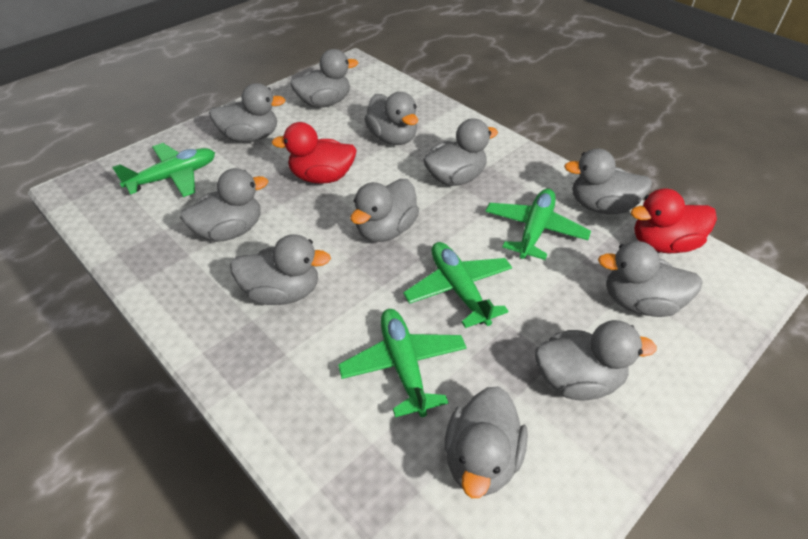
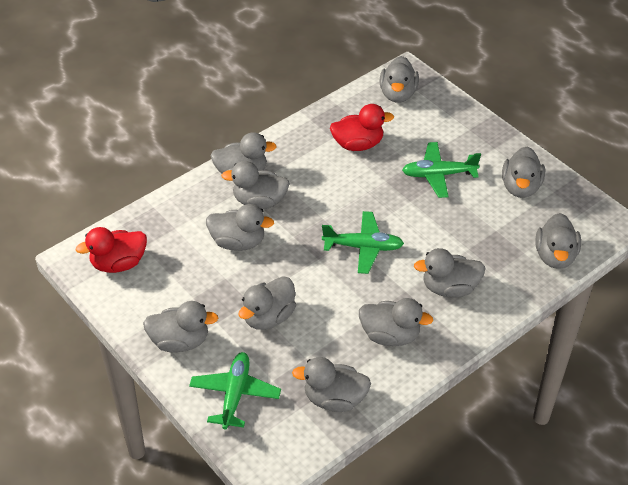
green plane: 4 -> 3

